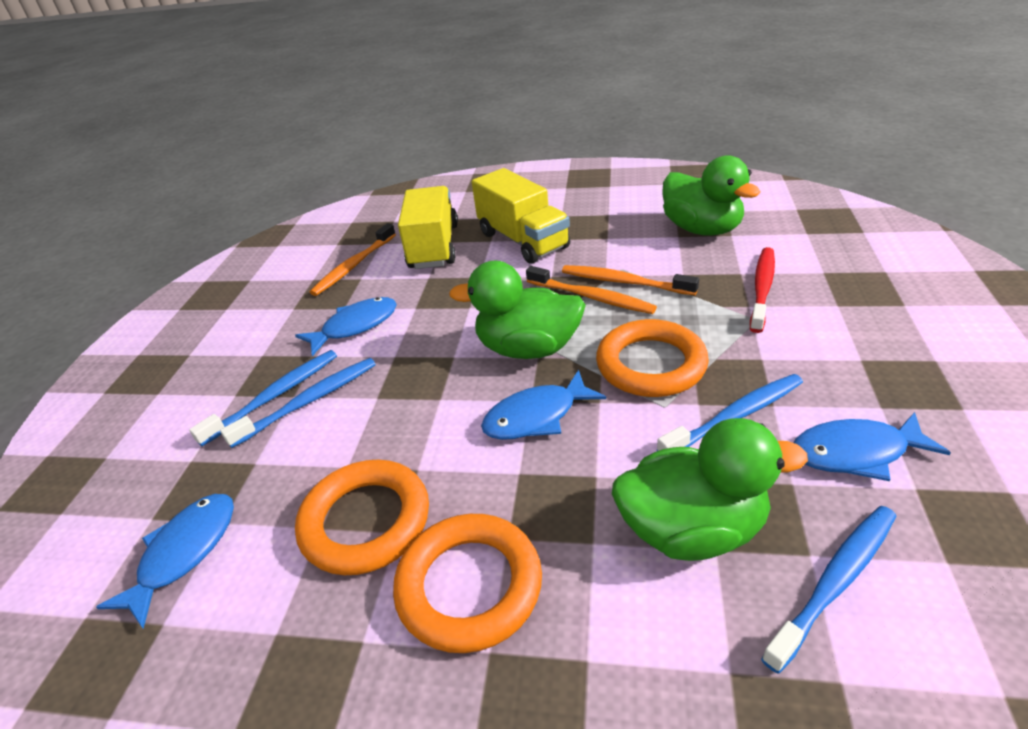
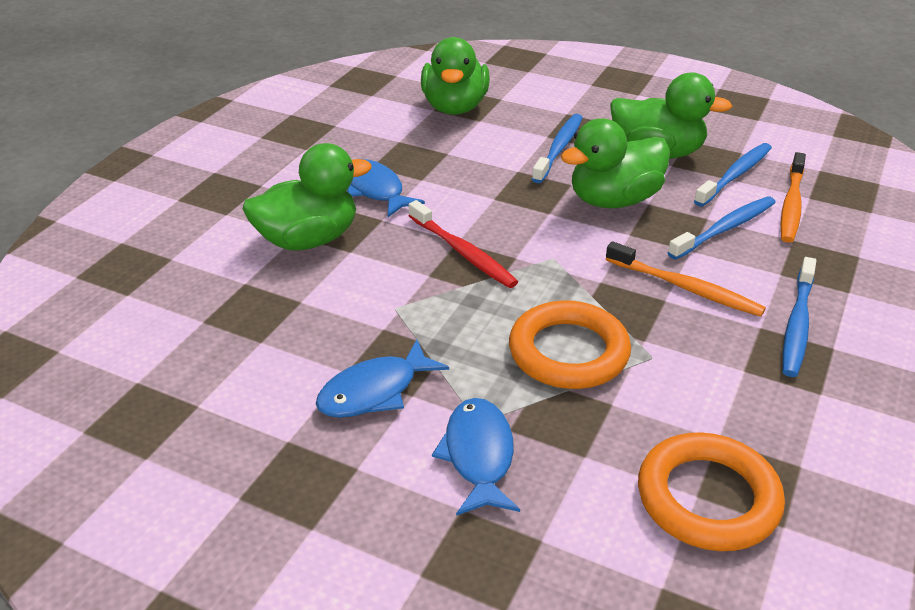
blue fish: 4 -> 3
green duck: 3 -> 4
orange ring: 3 -> 2
orange toothbrush: 3 -> 2
yellow truck: 2 -> 0

